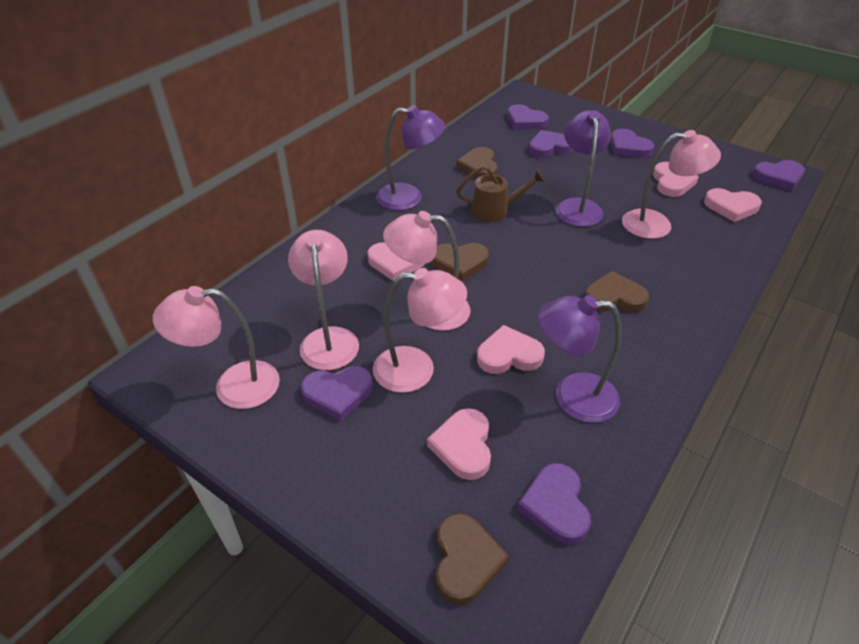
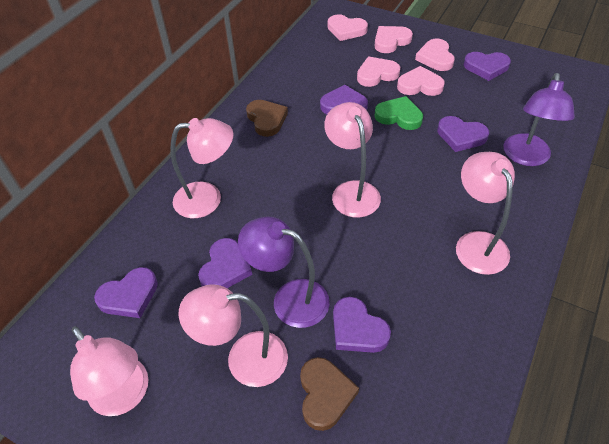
brown heart: 4 -> 2
brown watering can: 1 -> 0
green heart: 0 -> 1
purple lamp: 3 -> 2

